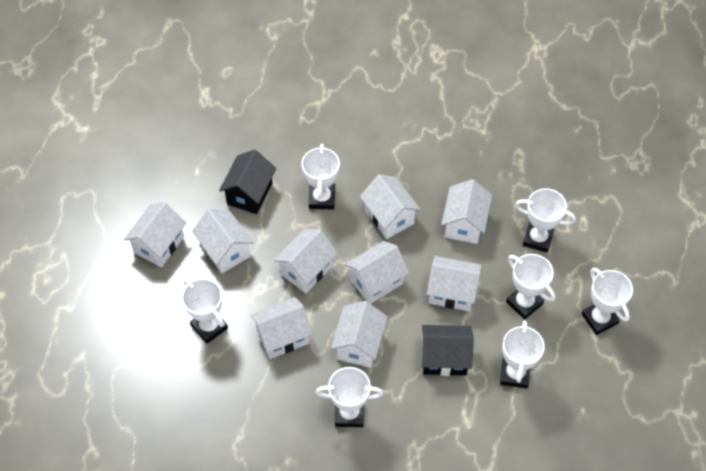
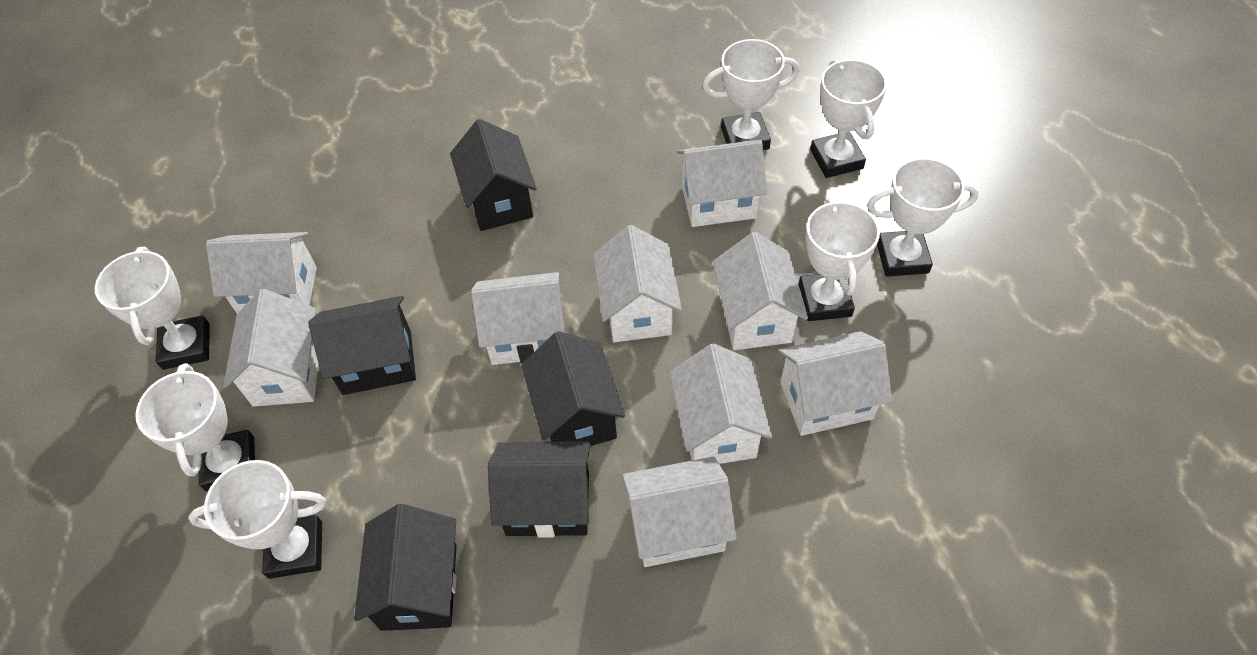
black house: 2 -> 5

